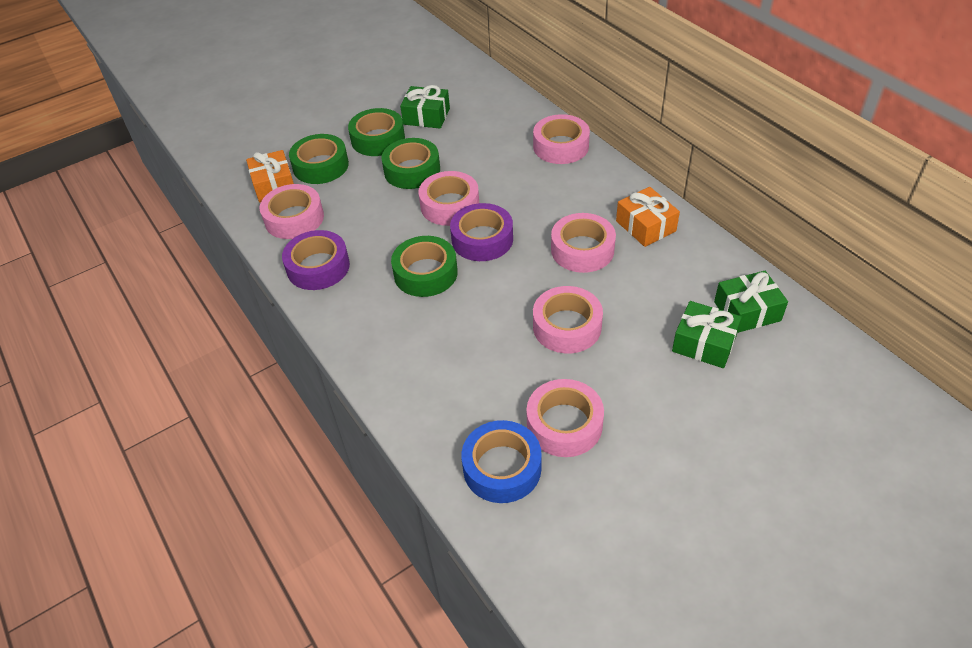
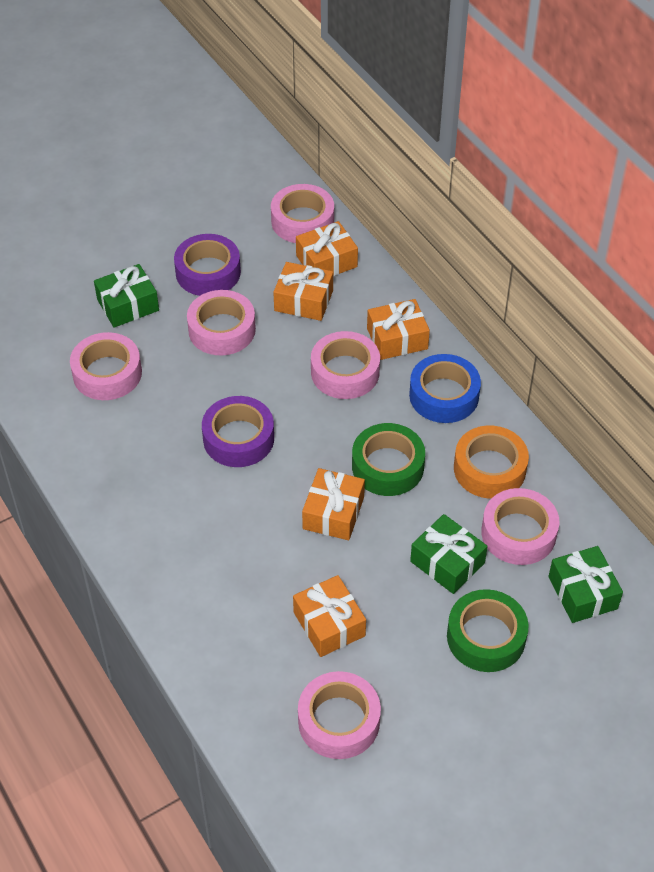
green tape: 4 -> 2
orange gift: 2 -> 5
orange tape: 0 -> 1

